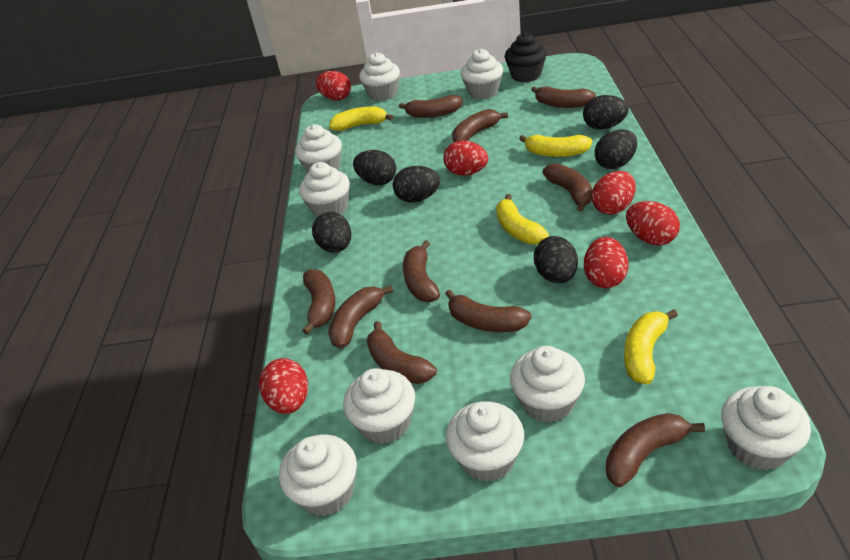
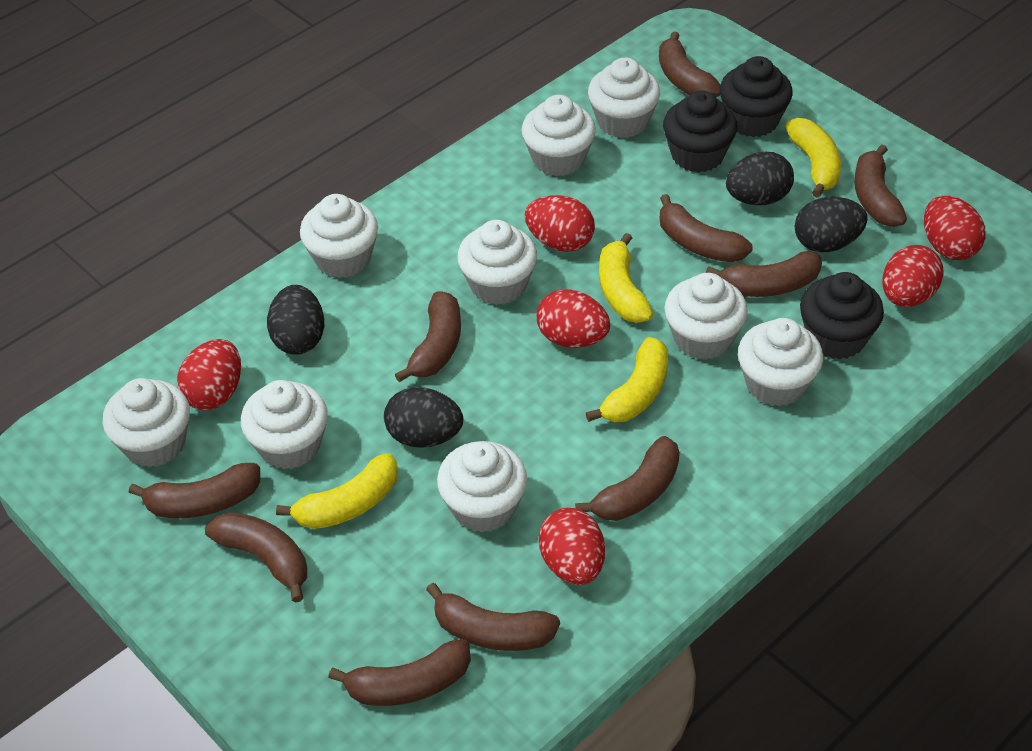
black cupcake: 1 -> 3
black egg: 6 -> 4

